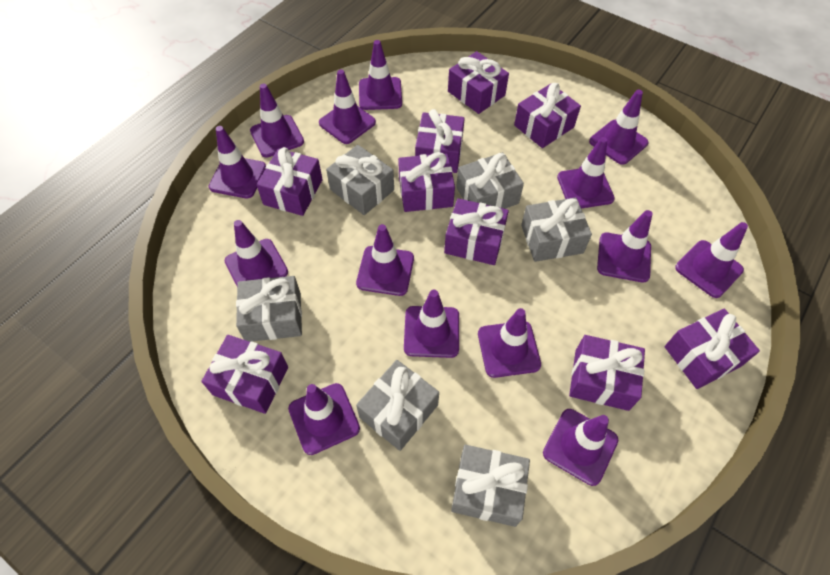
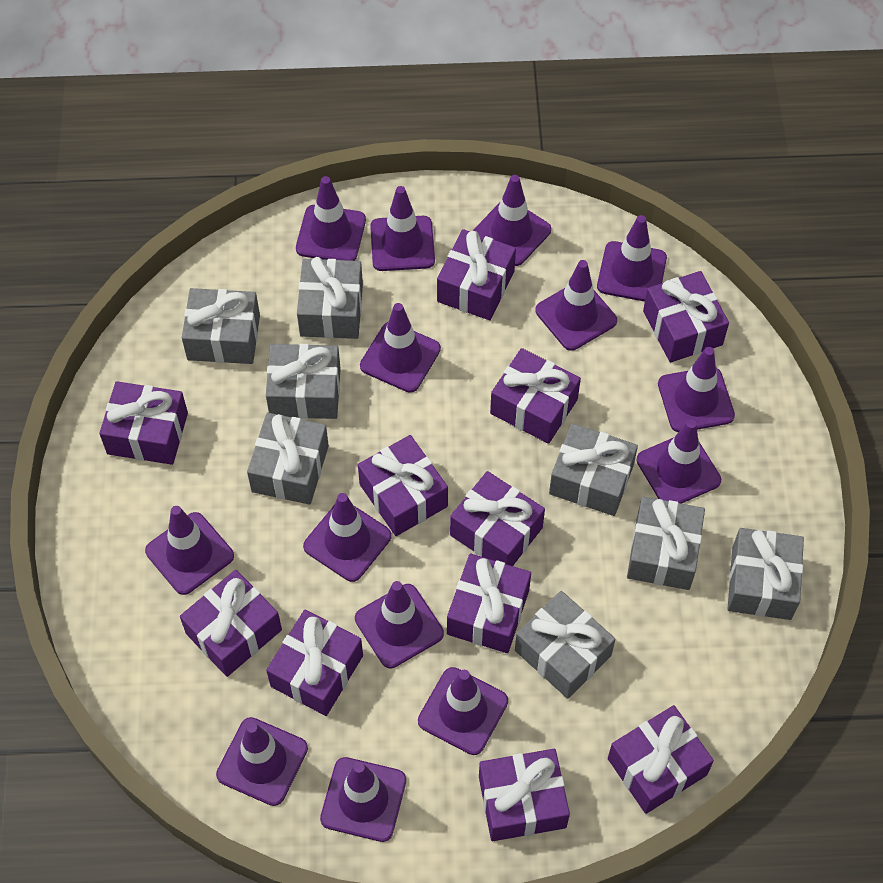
grey gift: 6 -> 8
purple gift: 9 -> 11

